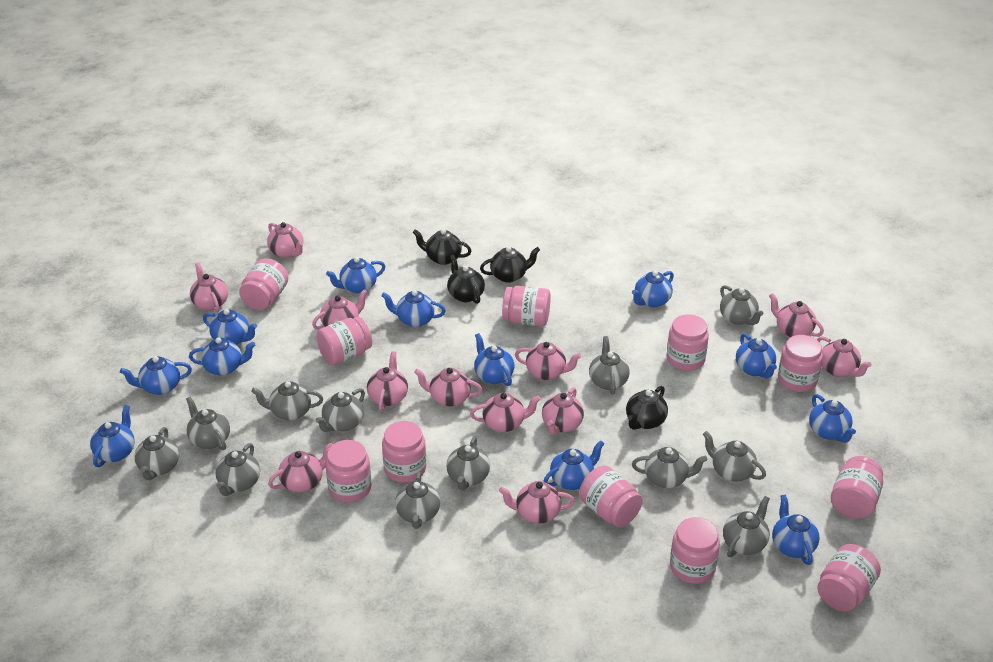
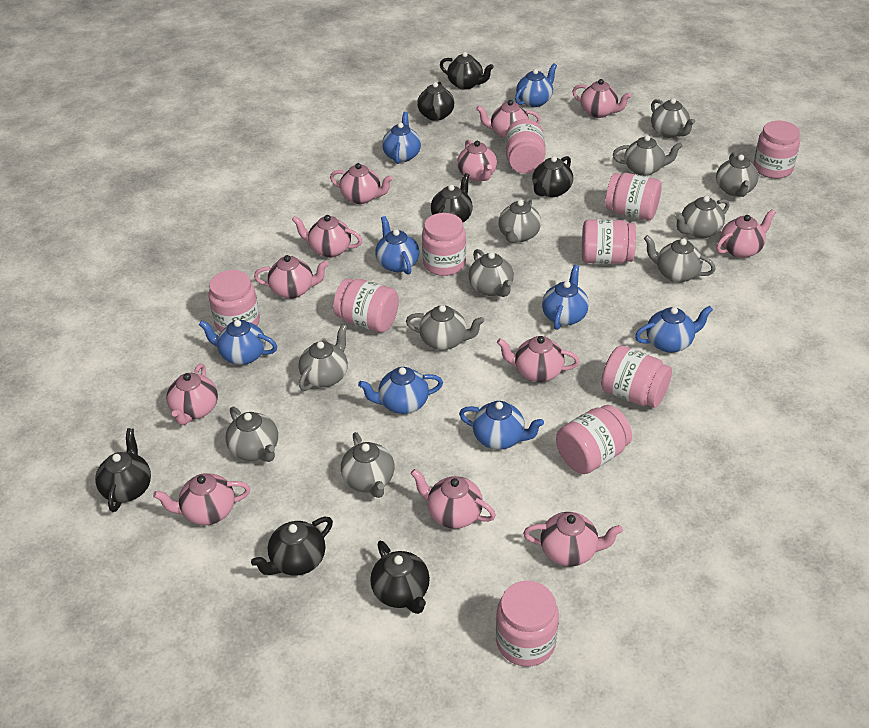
black teapot: 4 -> 7
blue teapot: 12 -> 8
grey teapot: 12 -> 11
pink jar: 11 -> 10

